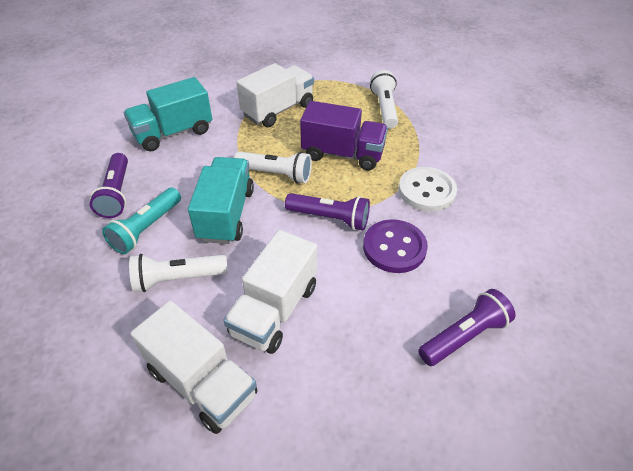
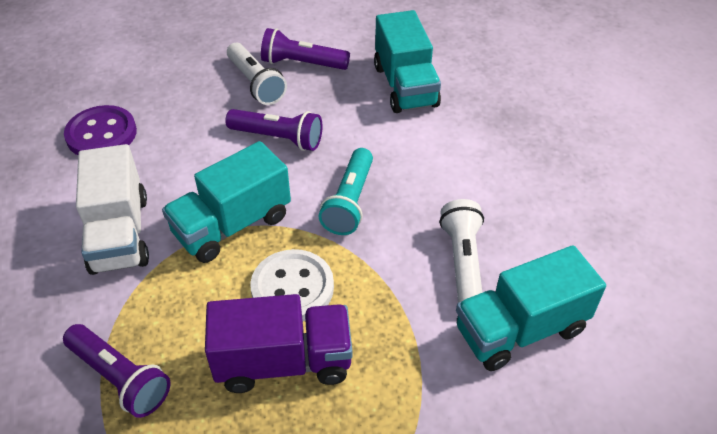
turquoise truck: 2 -> 3
white flashlight: 3 -> 2
white truck: 3 -> 1

